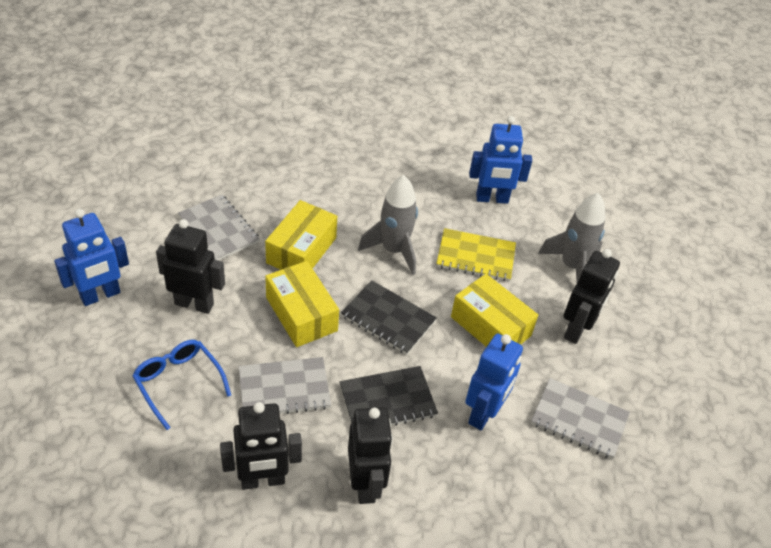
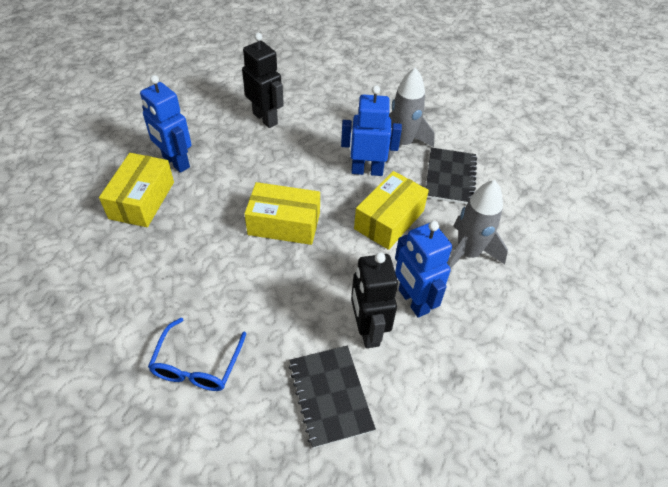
black robot: 4 -> 2
grey notebook: 3 -> 0
yellow notebook: 1 -> 0

